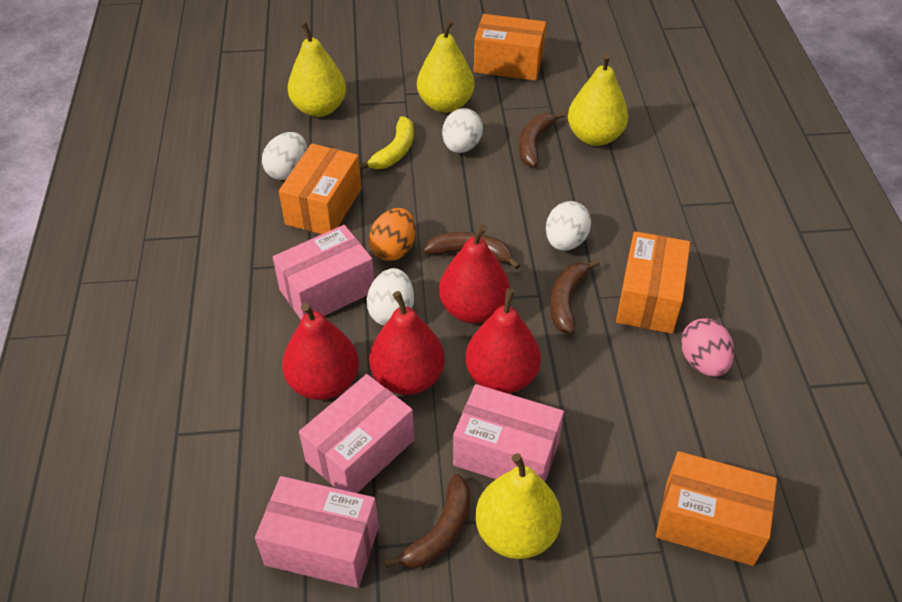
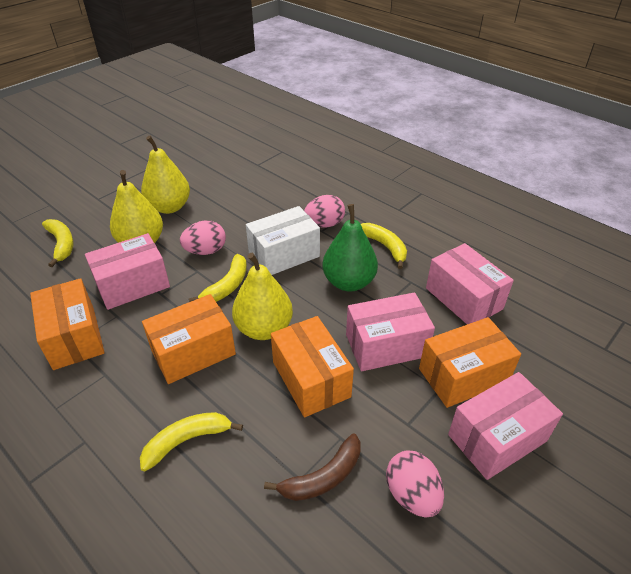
brown banana: 4 -> 1
green pear: 0 -> 1
orange egg: 1 -> 0
pink egg: 1 -> 3
red pear: 4 -> 0
white box: 0 -> 1
white egg: 4 -> 0
yellow banana: 1 -> 4
yellow pear: 4 -> 3

